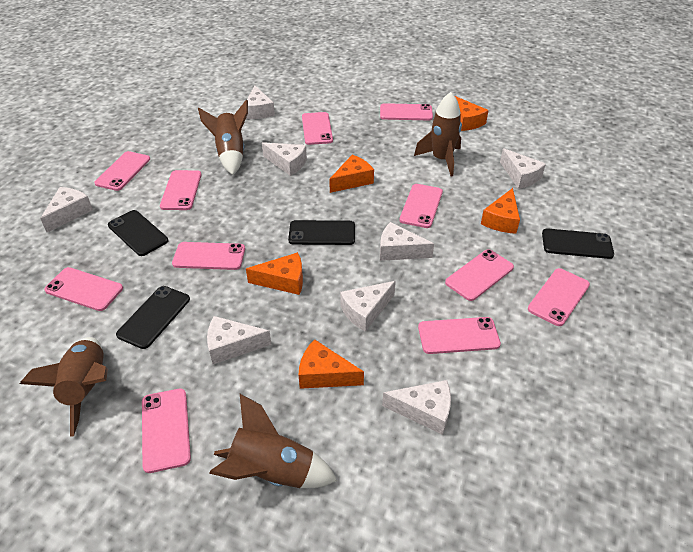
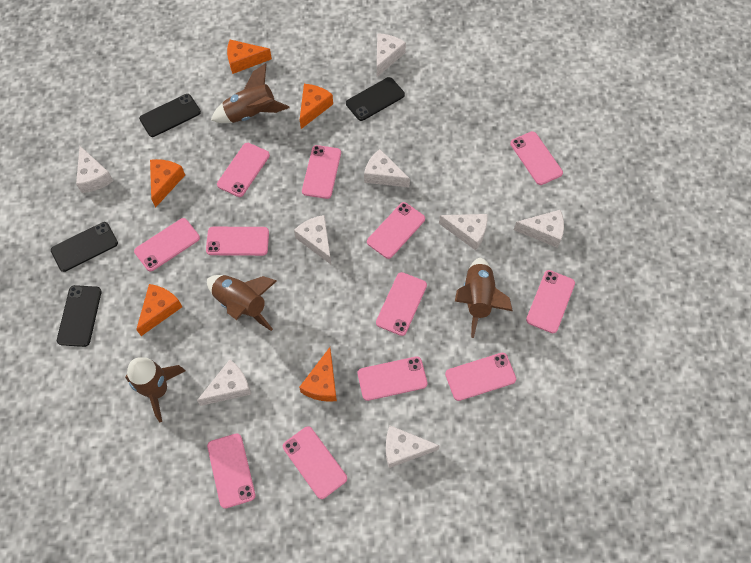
pink phone: 11 -> 12

